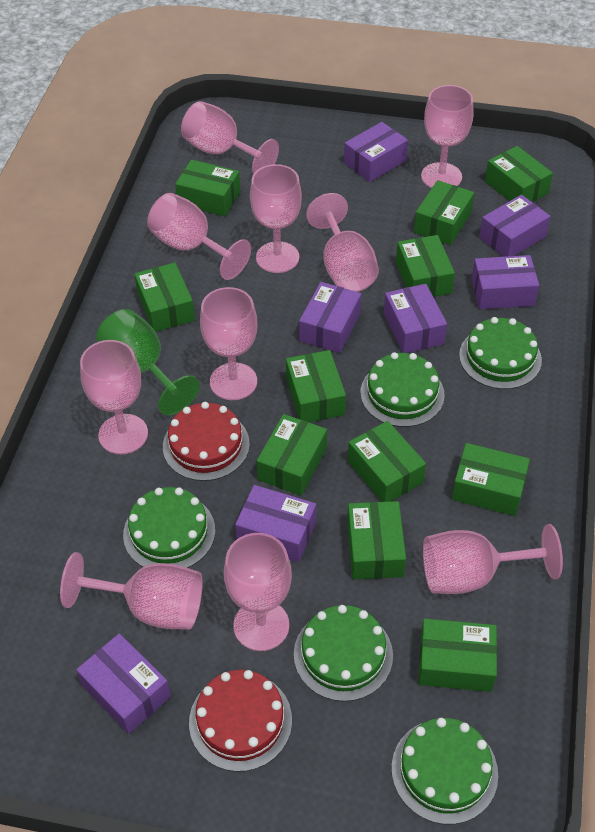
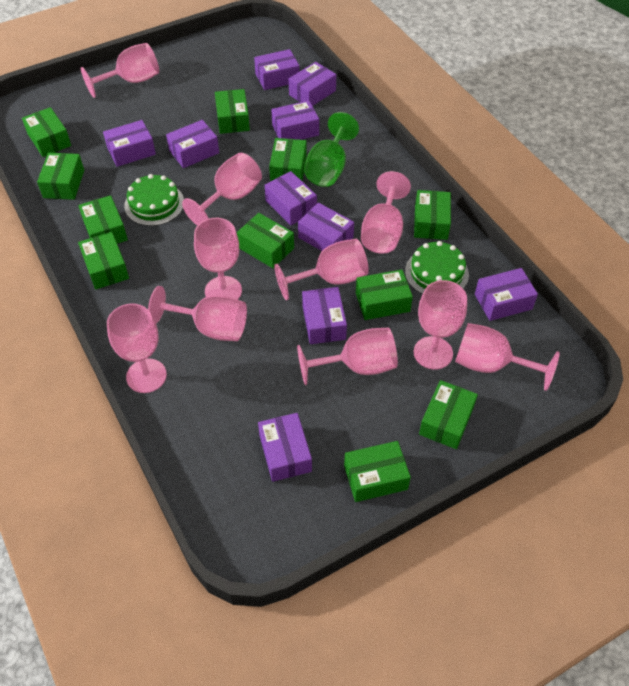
green cake: 5 -> 2
purple box: 7 -> 10
red cake: 2 -> 0

